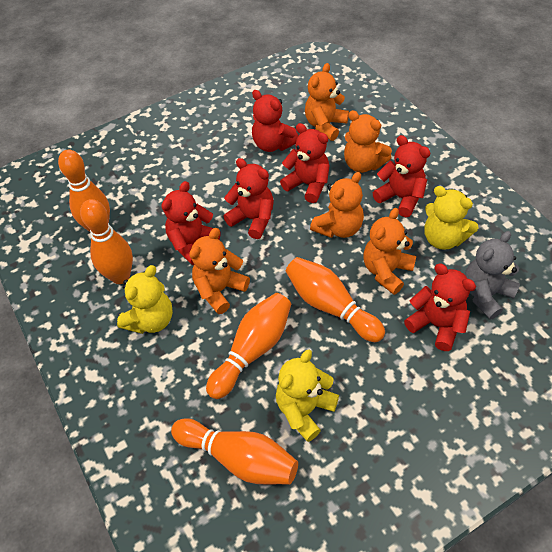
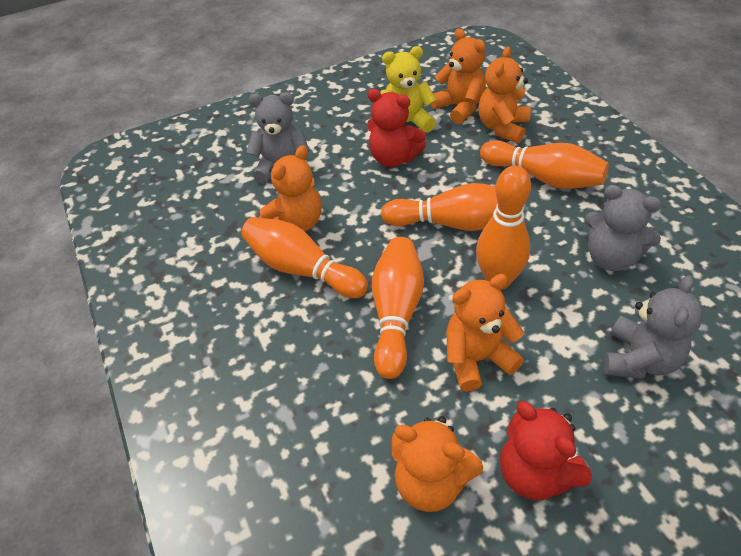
grey teddy bear: 1 -> 3
red teddy bear: 6 -> 2
yellow teddy bear: 3 -> 1

